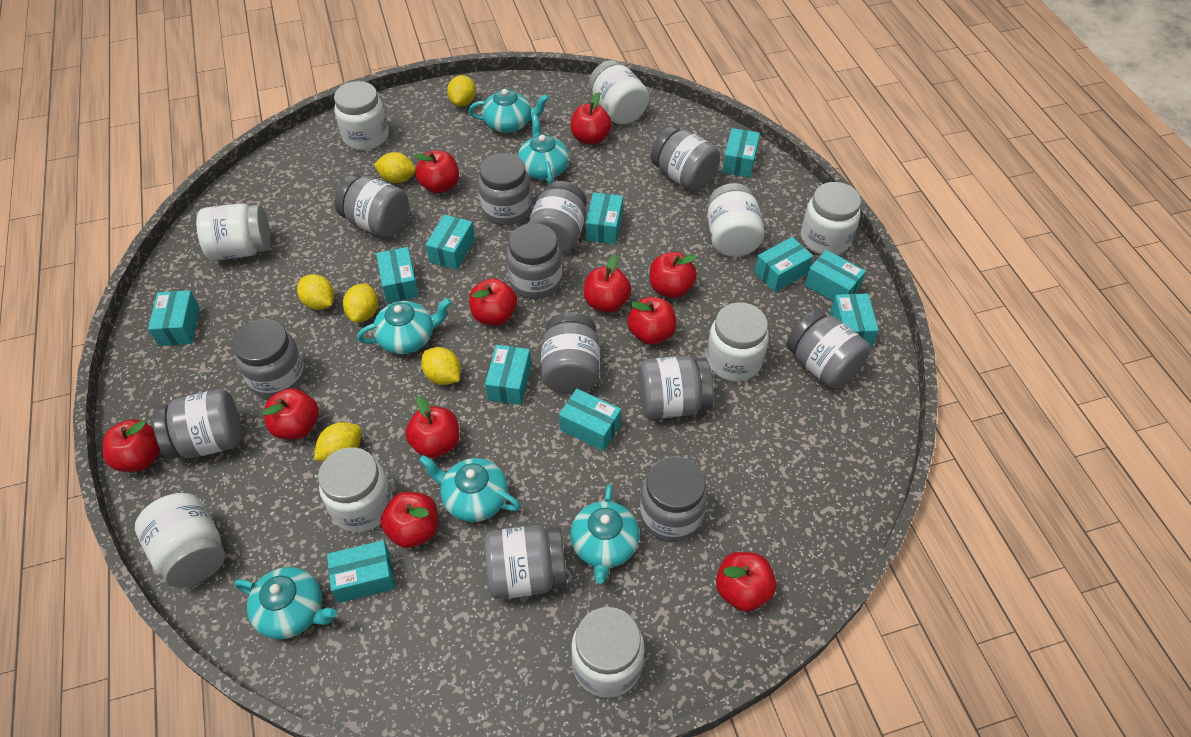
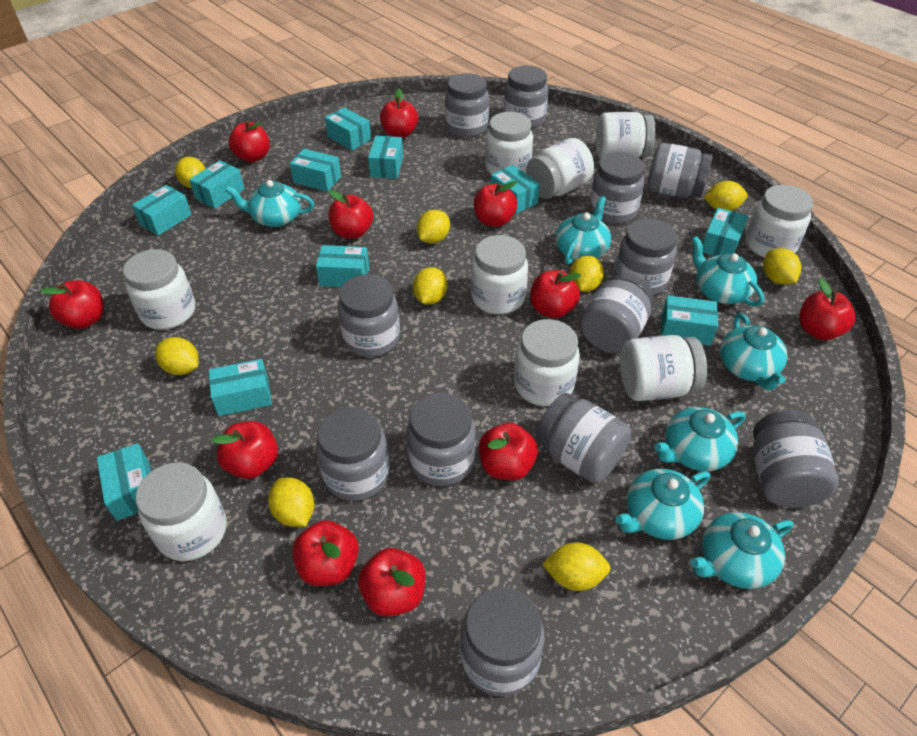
turquoise teapot: 6 -> 7
yellow lemon: 6 -> 9

